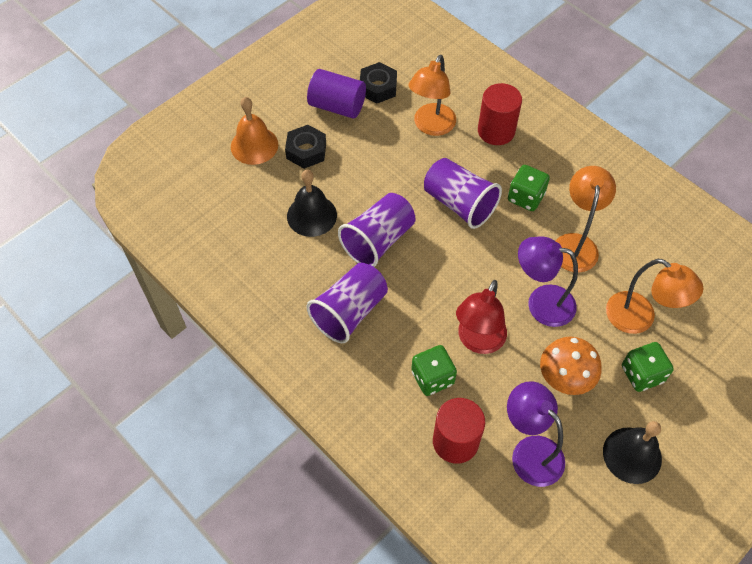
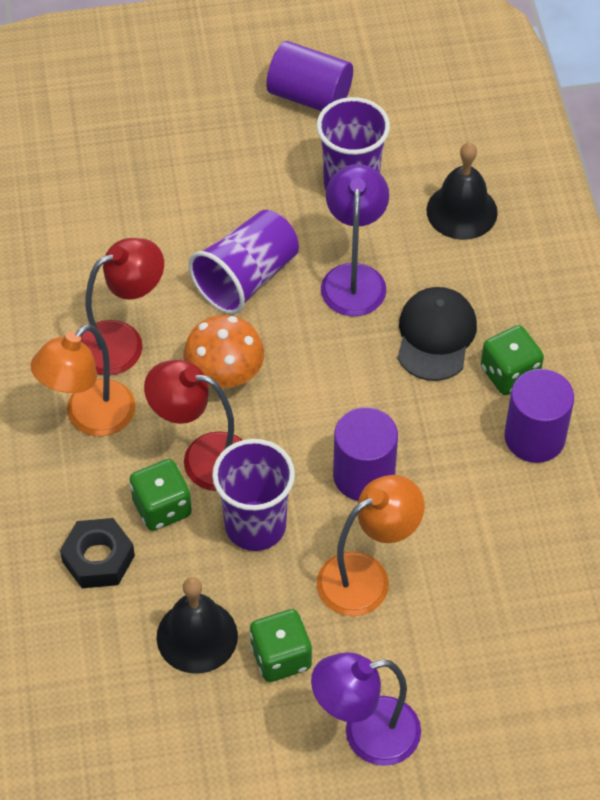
black cap: 0 -> 1
black nut: 2 -> 1
orange bell: 1 -> 0
orange lamp: 3 -> 2
purple cylinder: 1 -> 3
red cylinder: 2 -> 0
red lamp: 1 -> 2

